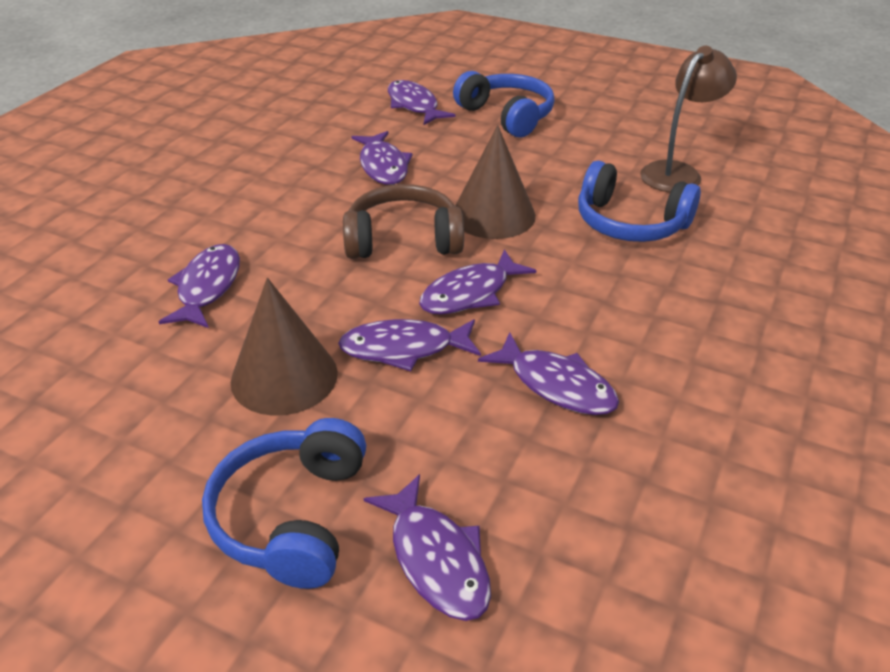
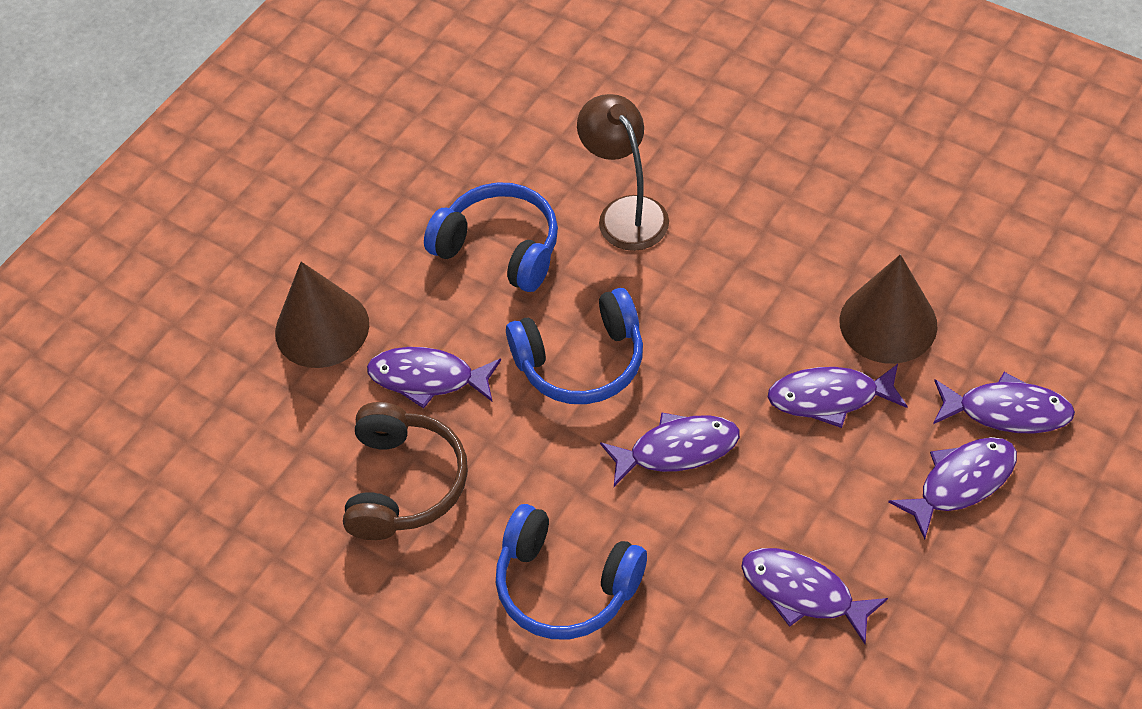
purple fish: 7 -> 6

